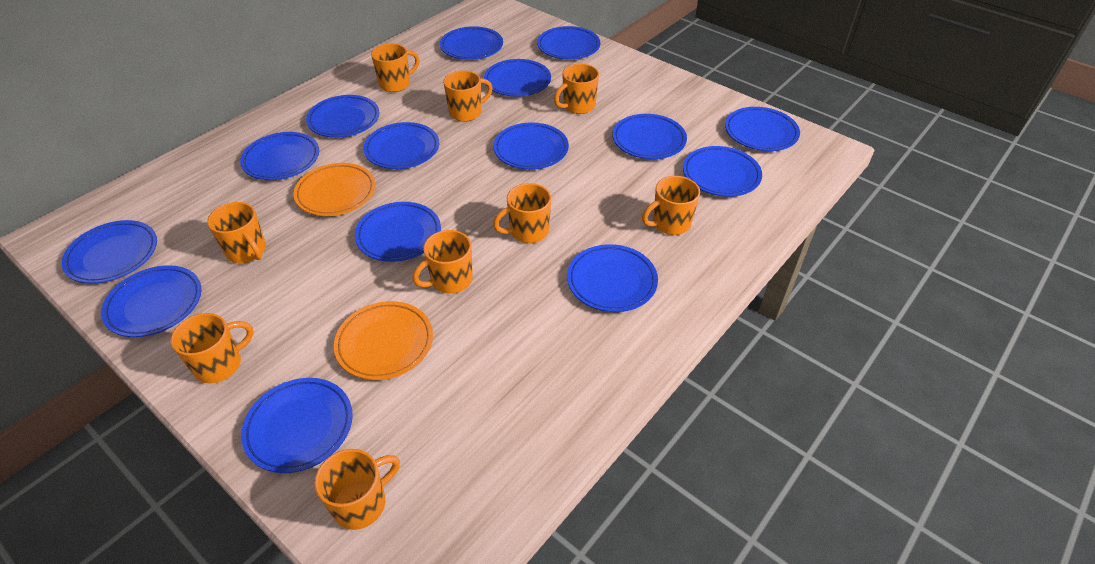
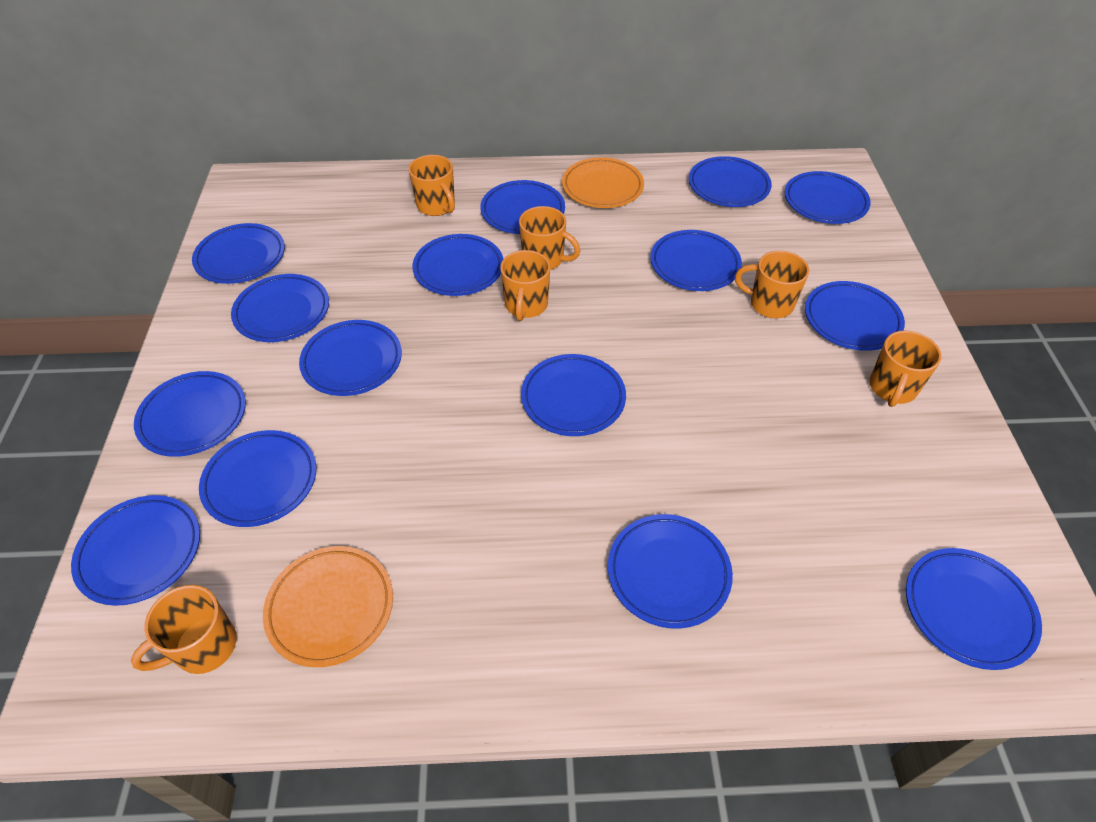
orange mug: 9 -> 6

